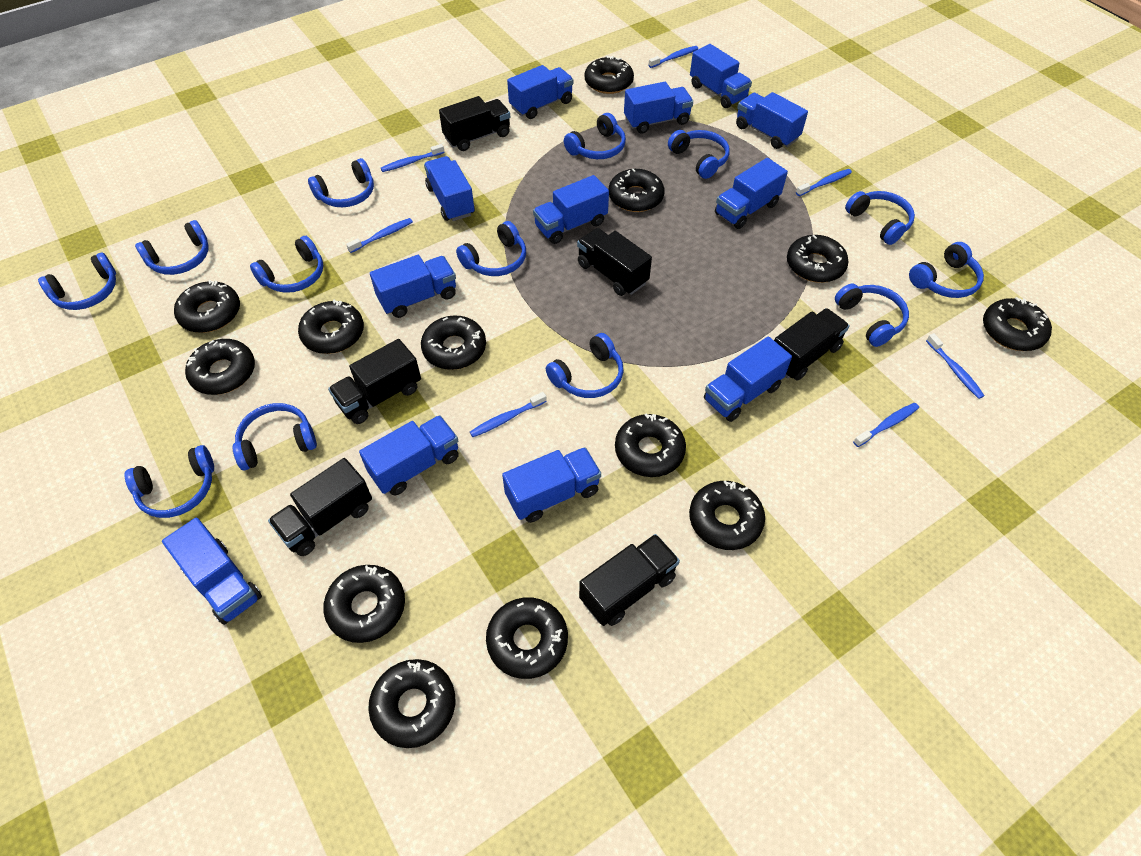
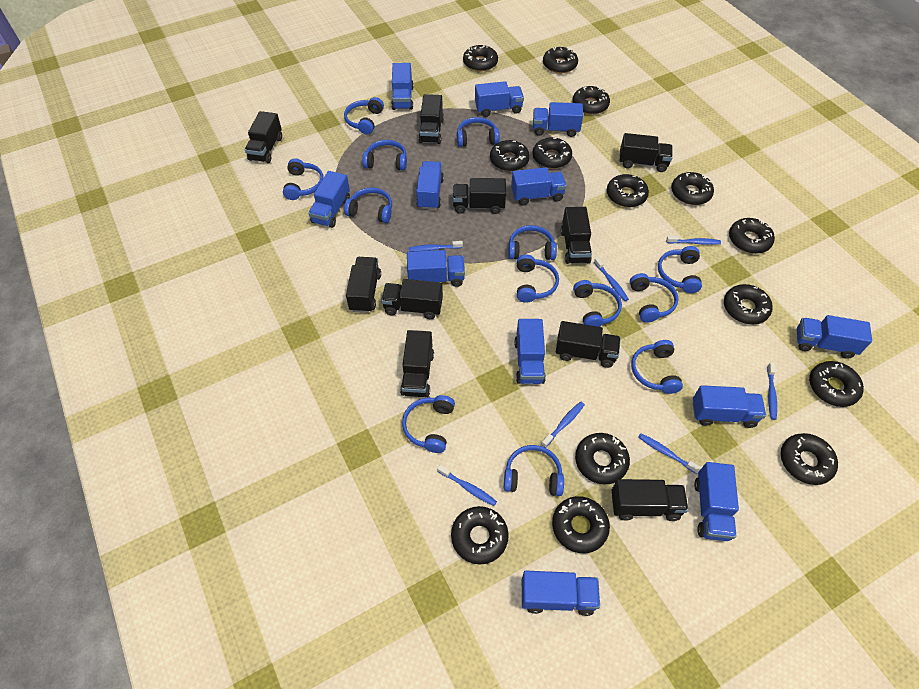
black donut: 13 -> 14
black truck: 6 -> 10

